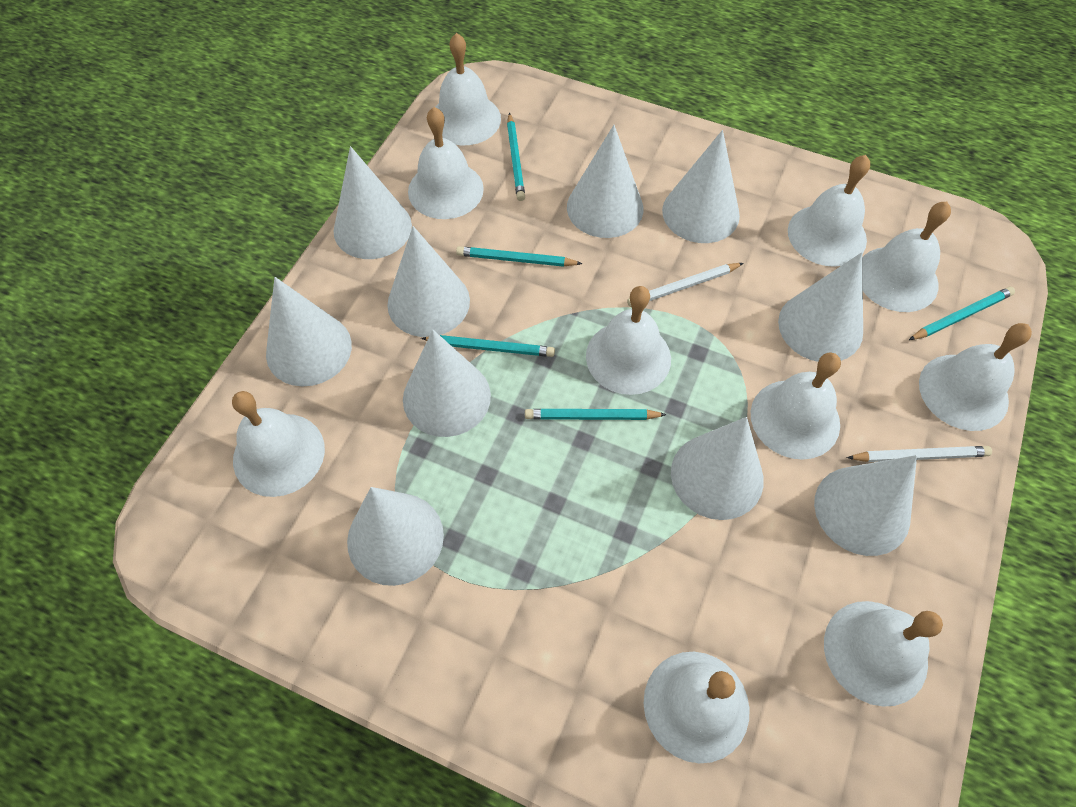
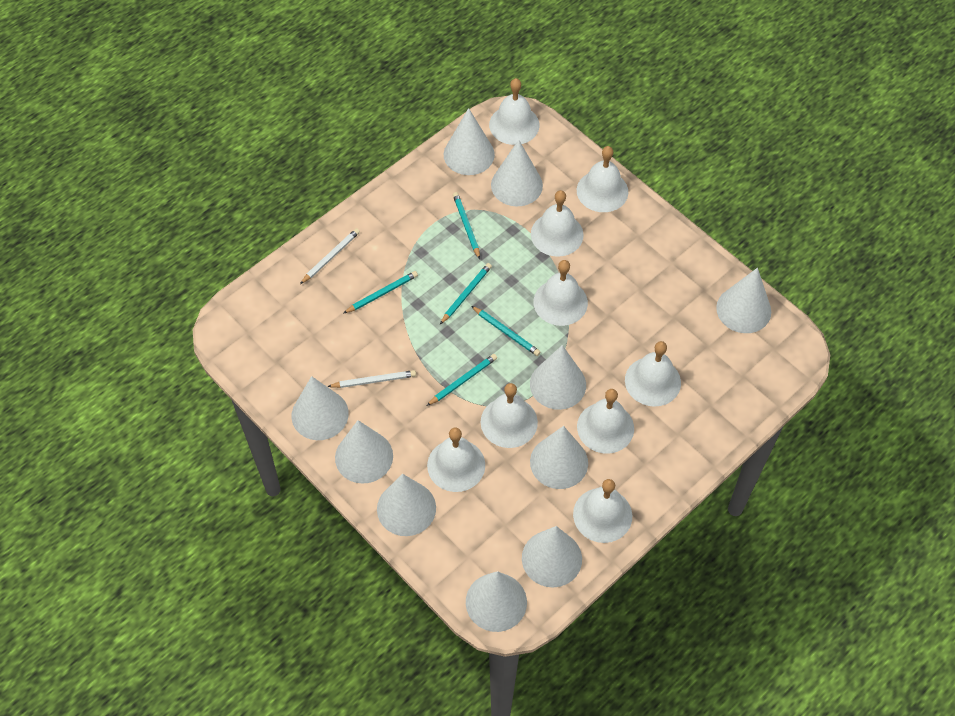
white bell: 10 -> 9

